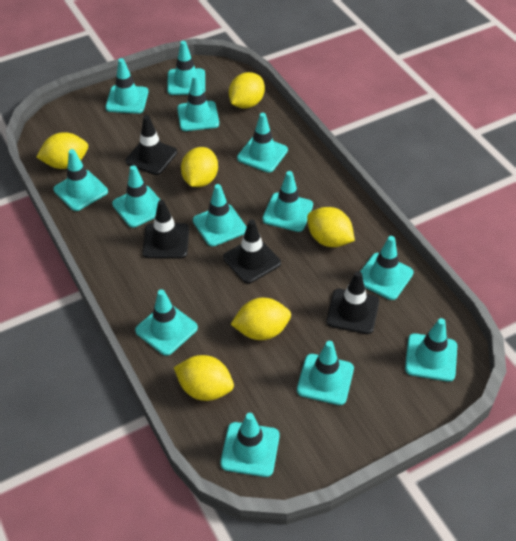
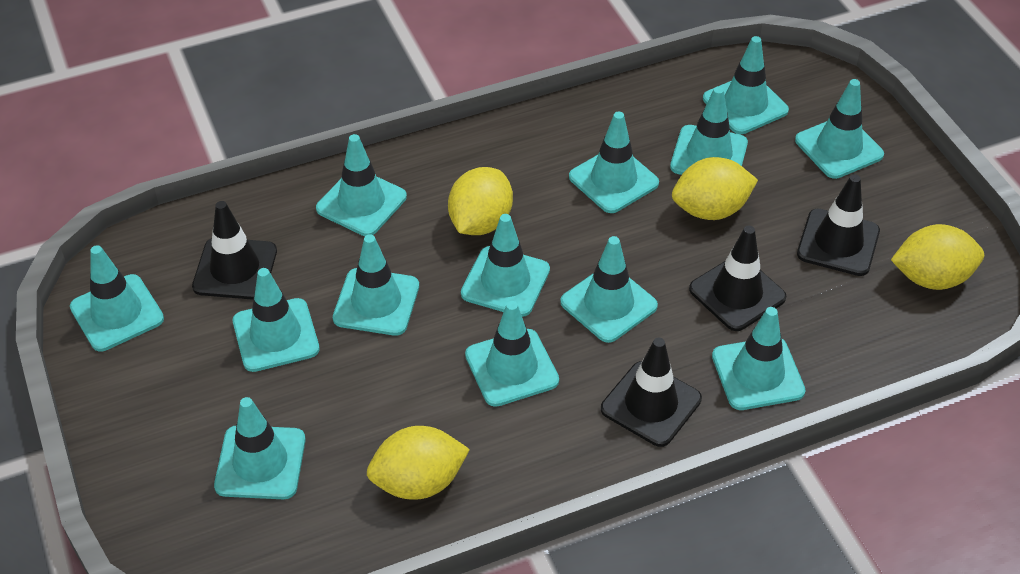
yellow lemon: 6 -> 4

